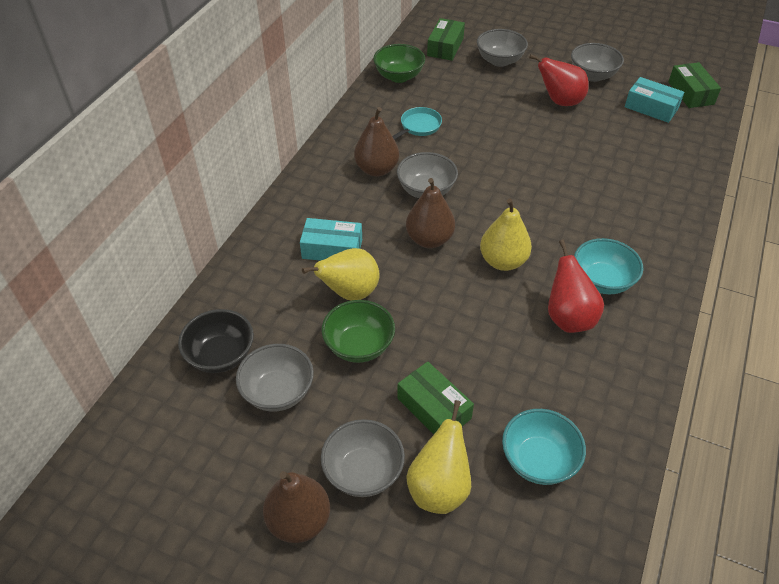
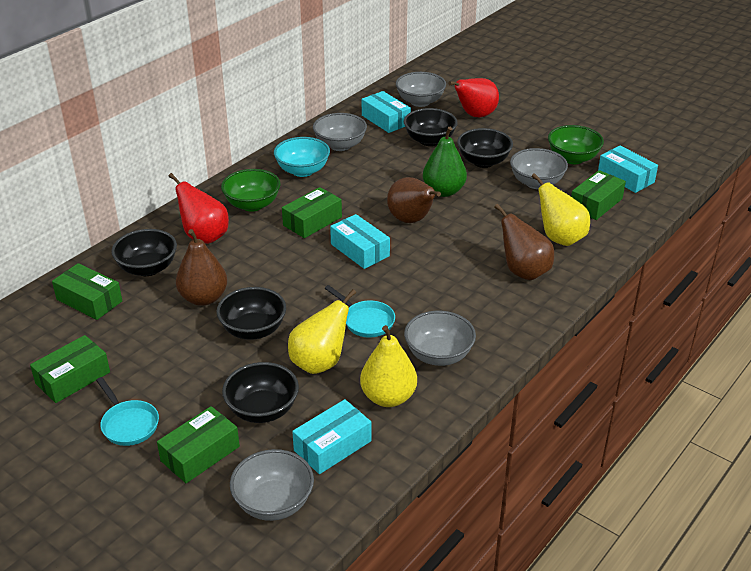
black bowl: 1 -> 5
green box: 3 -> 5
green pear: 0 -> 1
turquoise bowl: 2 -> 1
turquoise box: 2 -> 4
turquoise pan: 1 -> 2

